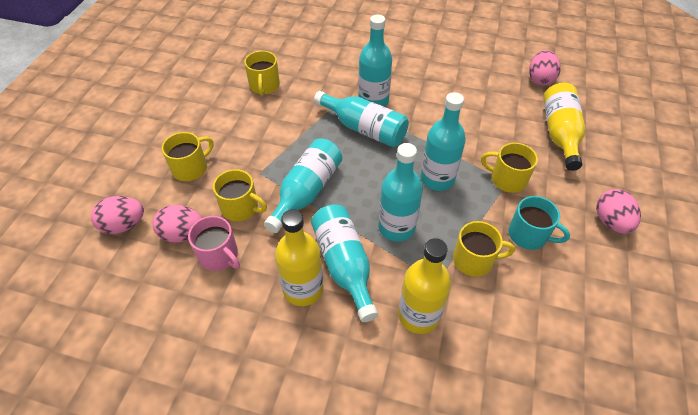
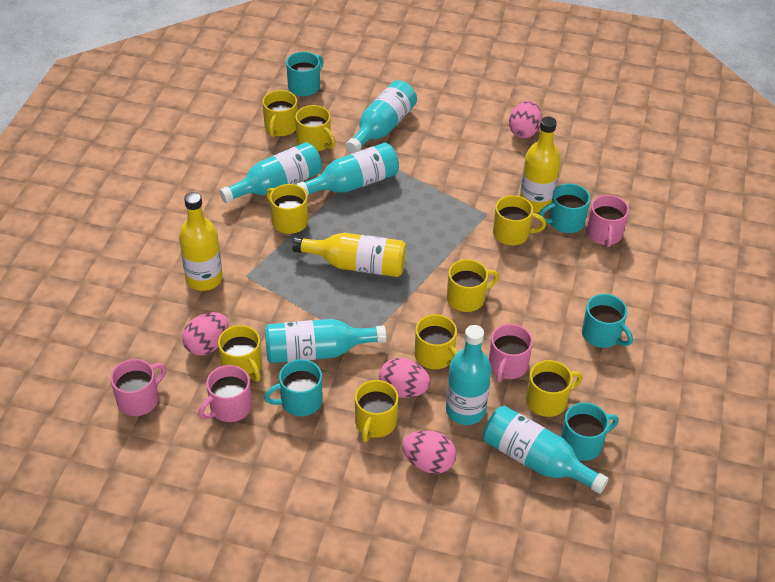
pink mug: 1 -> 4
turquoise mug: 1 -> 5
yellow mug: 5 -> 9

